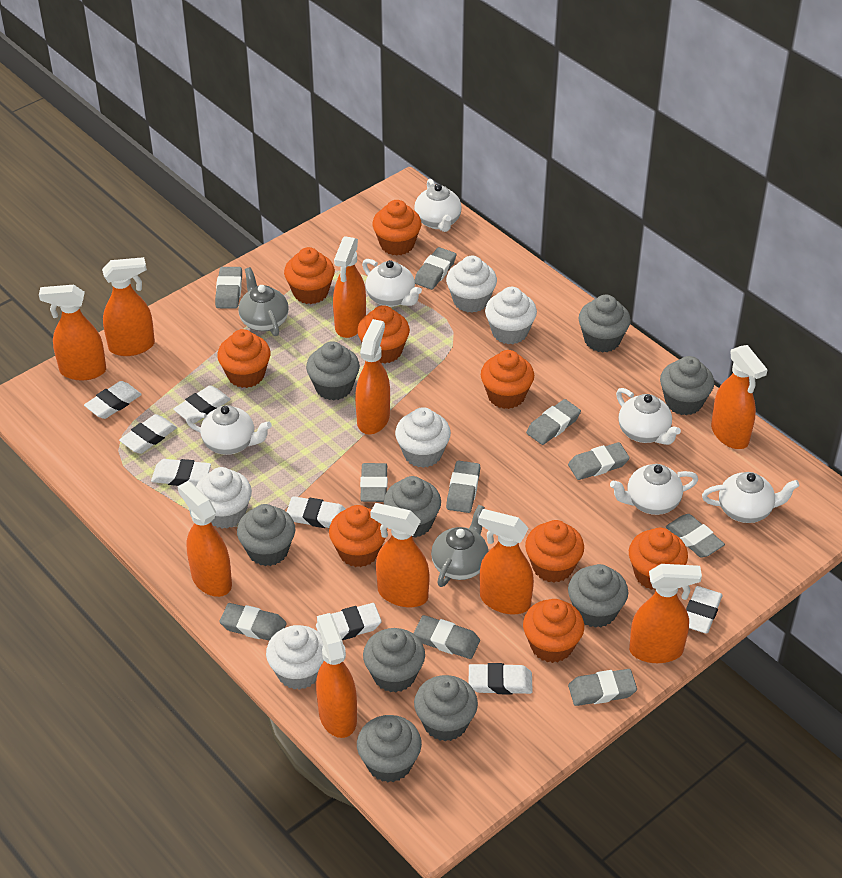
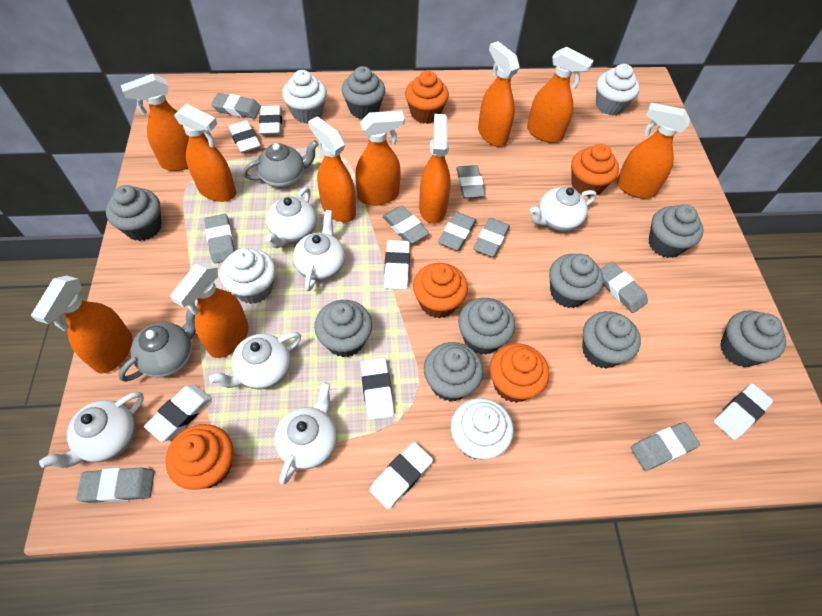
grey eraser: 10 -> 9
orange cupcake: 9 -> 5
white cupcake: 5 -> 4
white eraser: 8 -> 7

